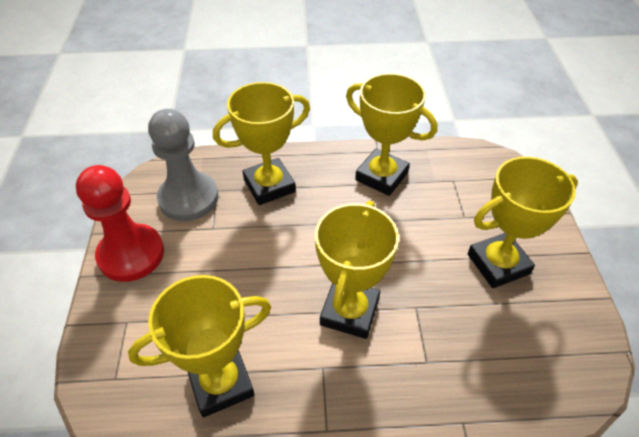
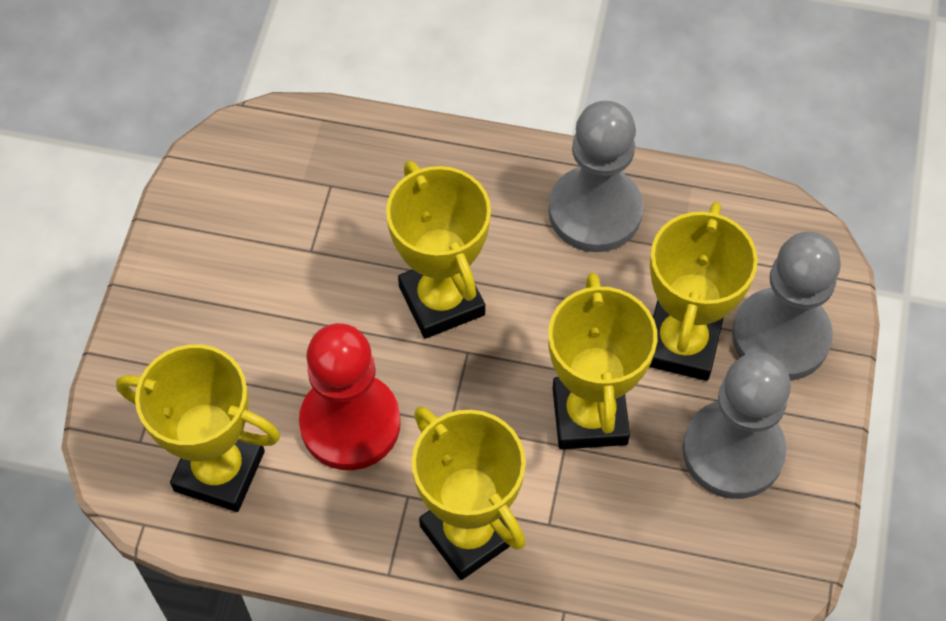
grey pawn: 1 -> 3

